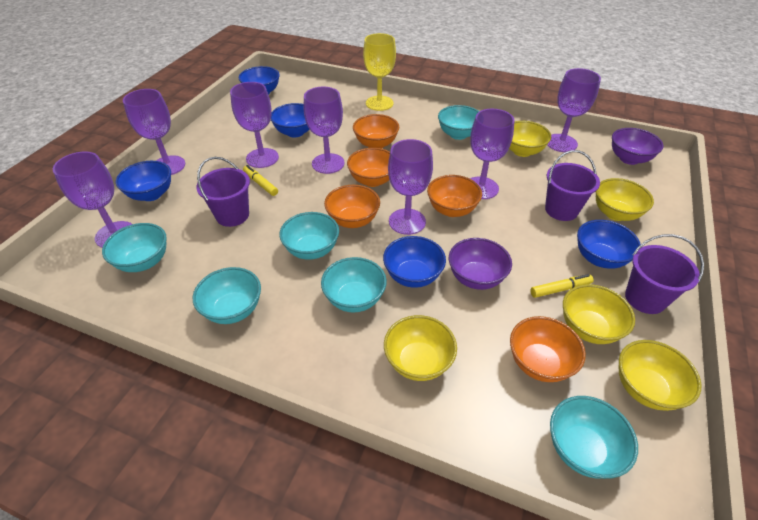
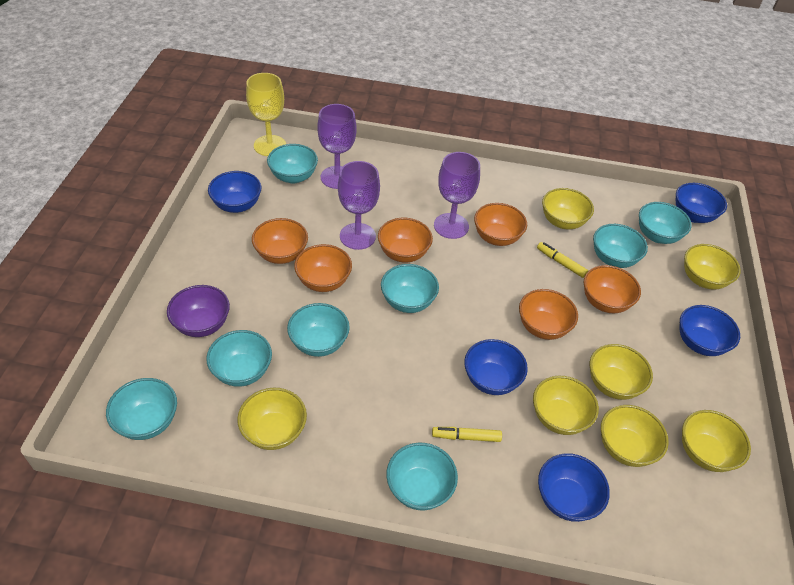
orange bowl: 5 -> 6
purple bowl: 2 -> 1
purple bucket: 3 -> 0
purple goblet: 7 -> 3
turquoise bowl: 6 -> 8
yellow bowl: 5 -> 7

